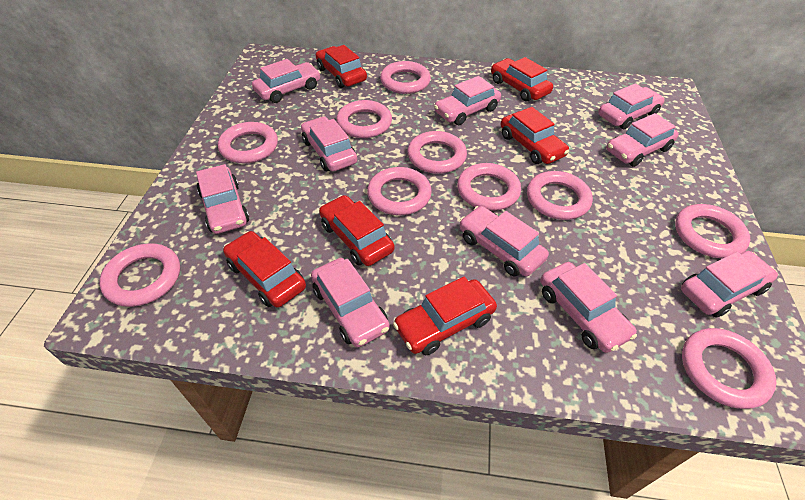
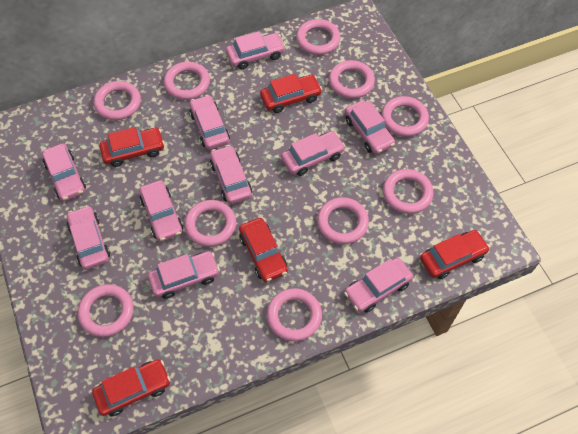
red car: 6 -> 5

